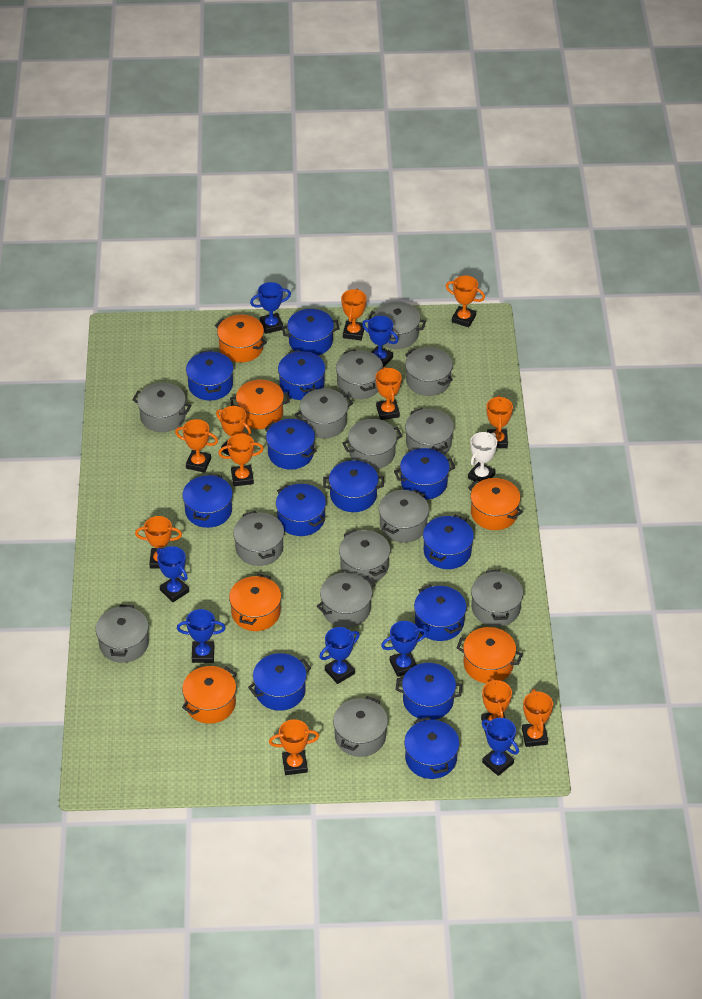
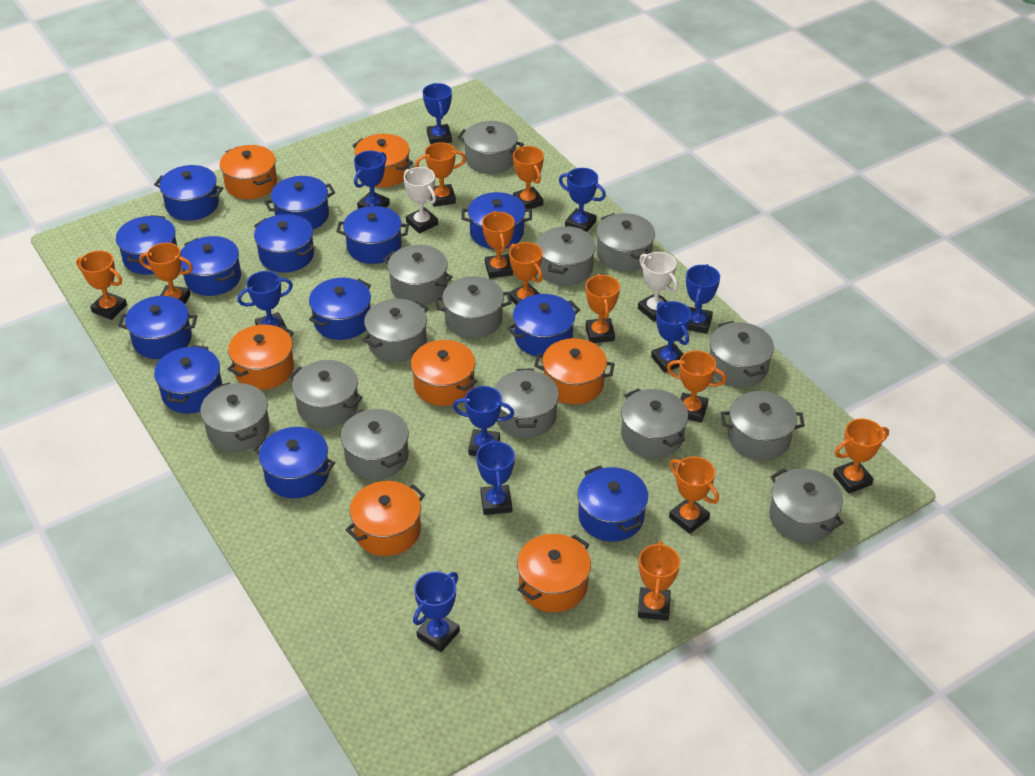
blue trophy: 7 -> 9
orange pot: 6 -> 7
white trophy: 1 -> 2

